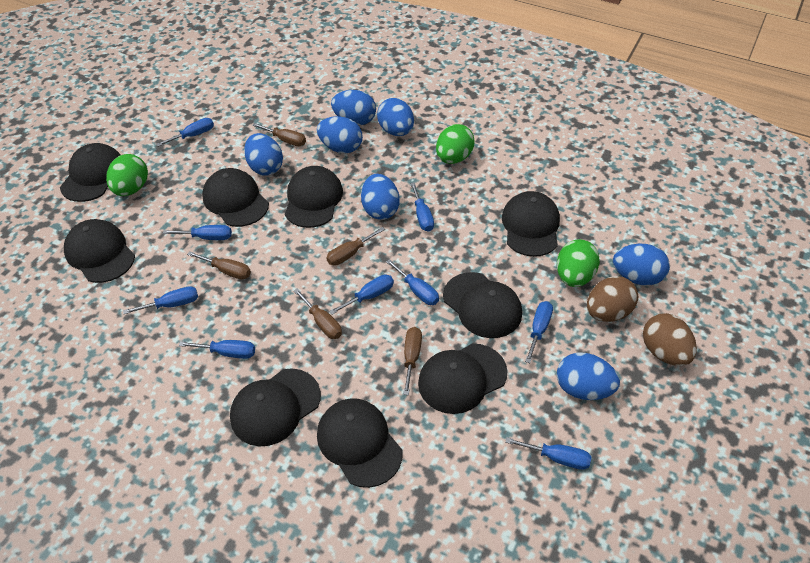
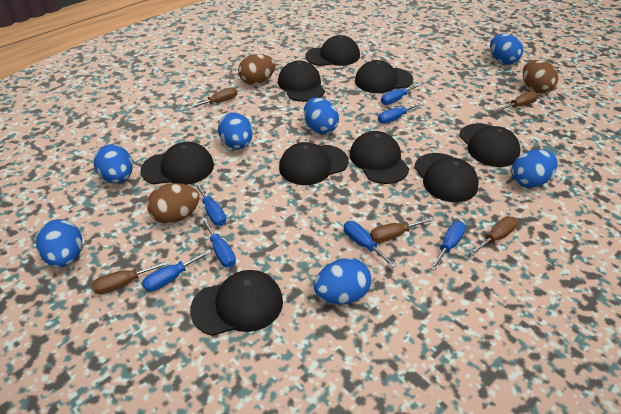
blue screwdriver: 9 -> 7
brown egg: 2 -> 3
green egg: 3 -> 0

